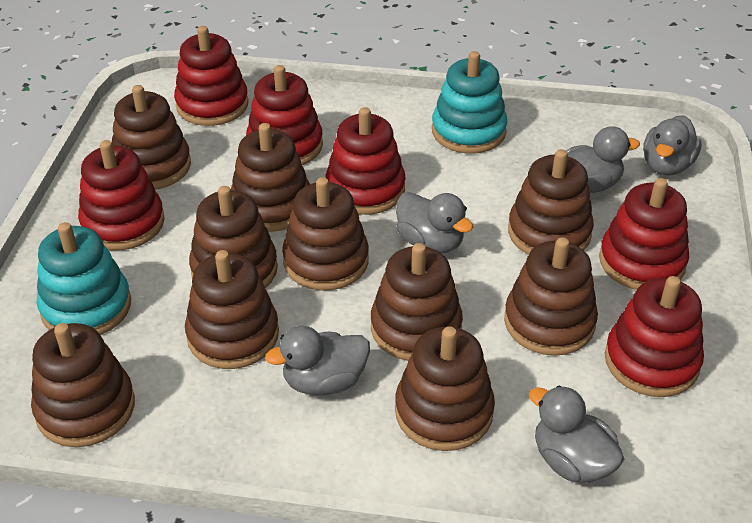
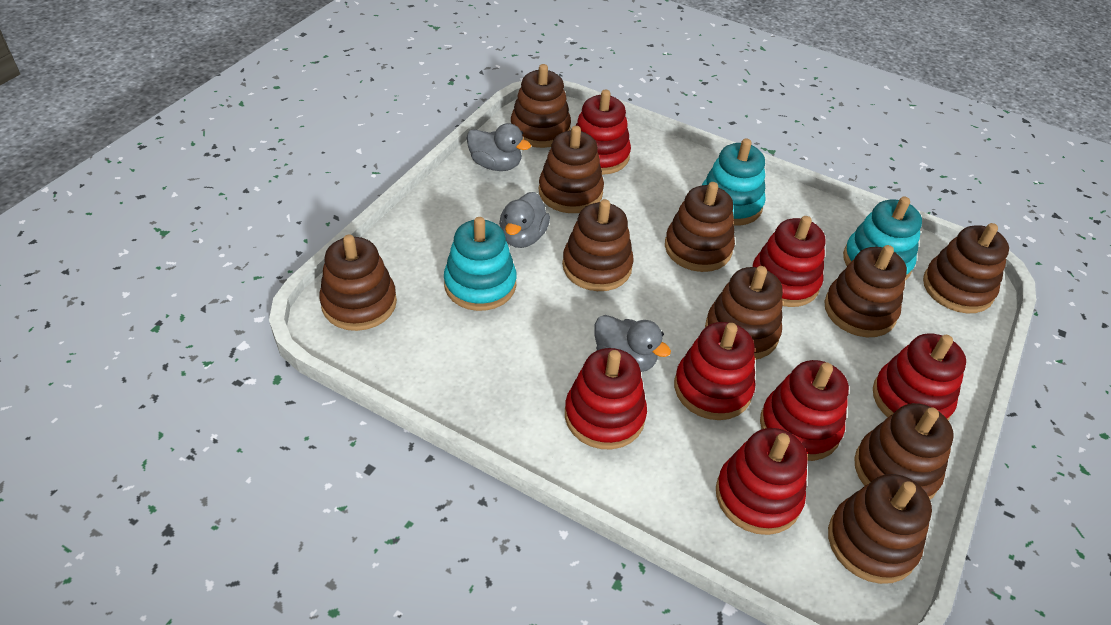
grey duck: 5 -> 3
red stacking toy: 6 -> 7
turquoise stacking toy: 2 -> 3

